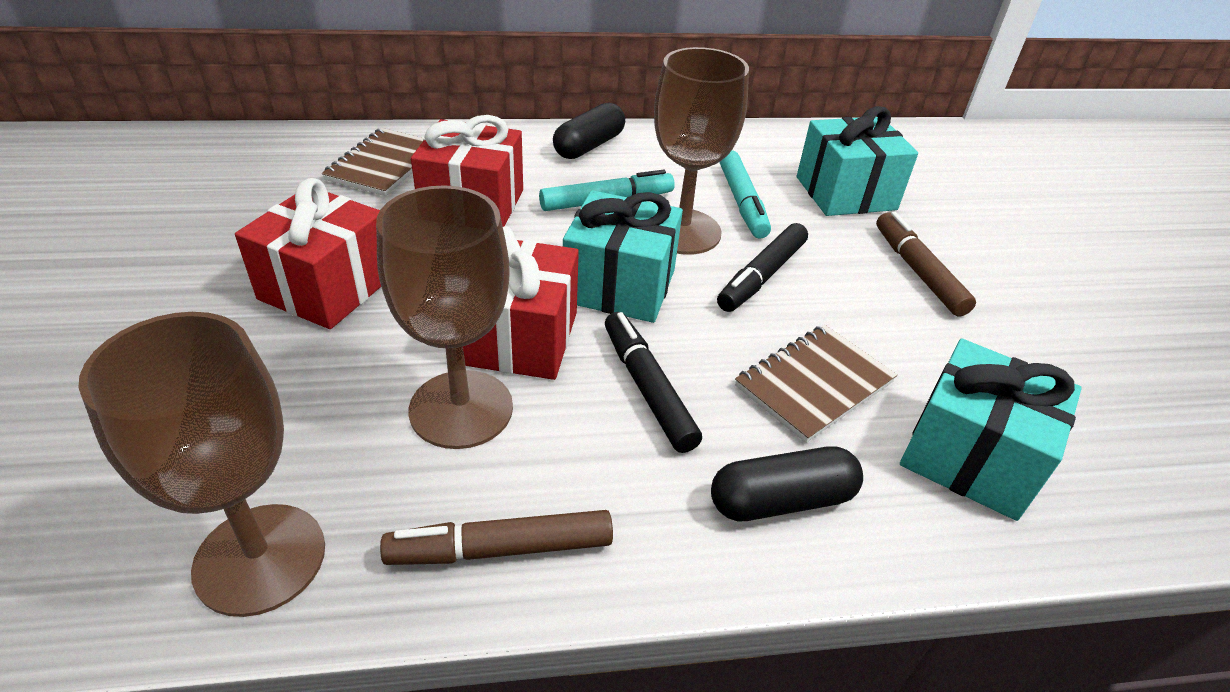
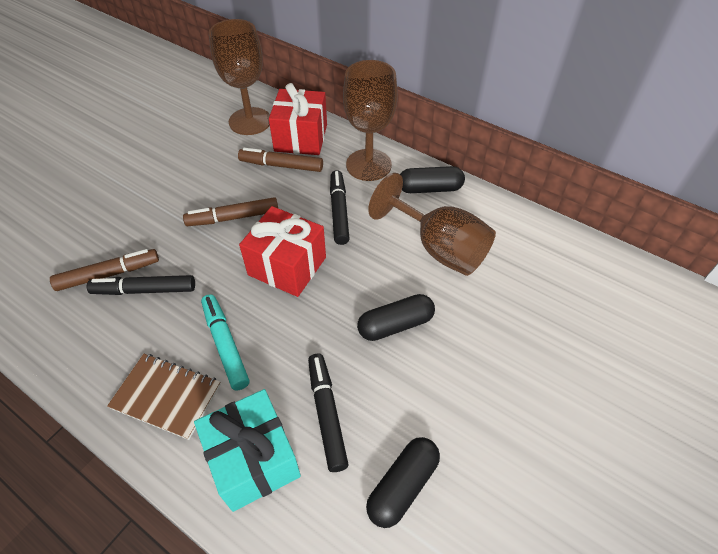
black capsule: 2 -> 3
black marker: 2 -> 3
brown marker: 2 -> 3
brown notebook: 2 -> 1
red gift: 3 -> 2
turquoise gift: 3 -> 1
turquoise marker: 2 -> 1

